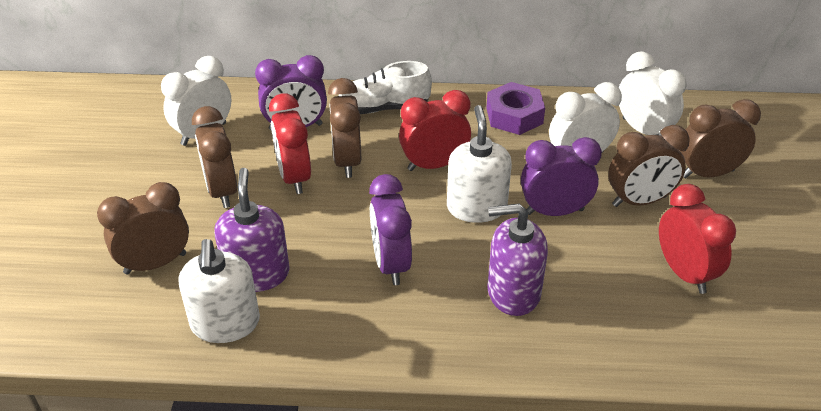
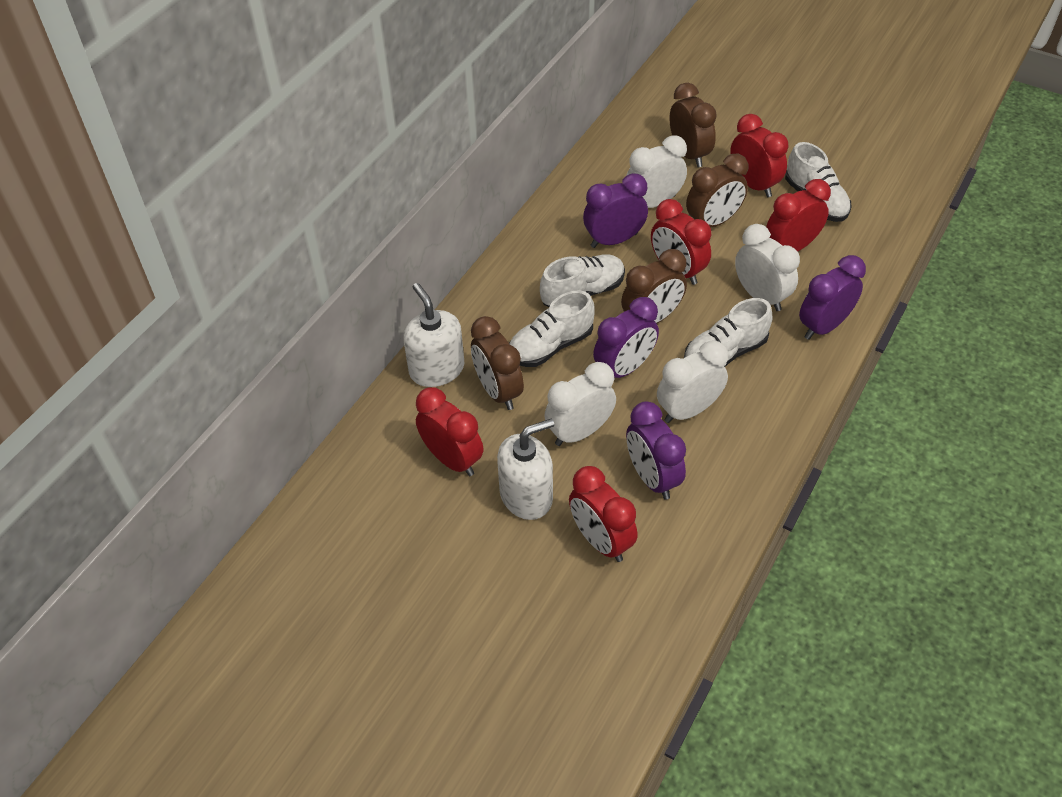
brown clock: 5 -> 4
purple clock: 3 -> 4
purple nut: 1 -> 0
purple soap dispenser: 2 -> 0
red clock: 3 -> 5
white clock: 3 -> 4
white shoe: 1 -> 4

